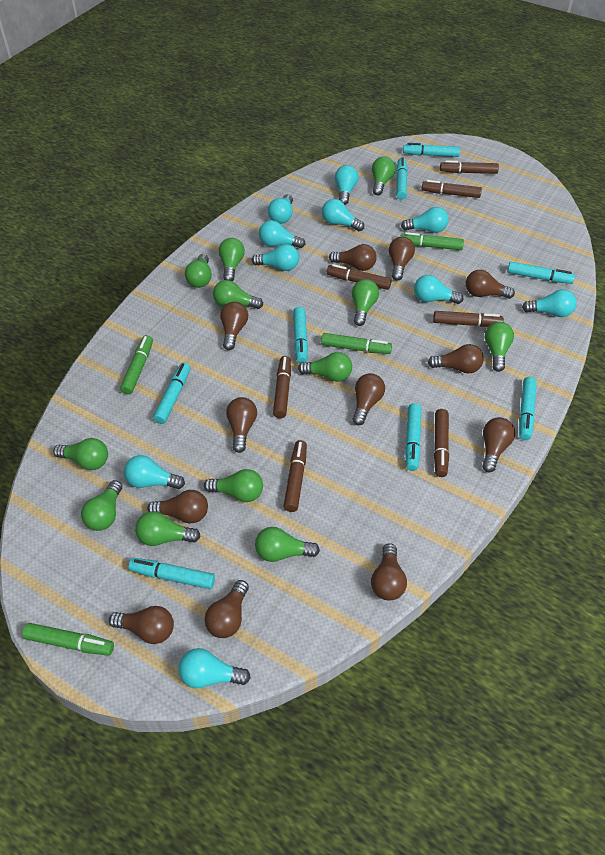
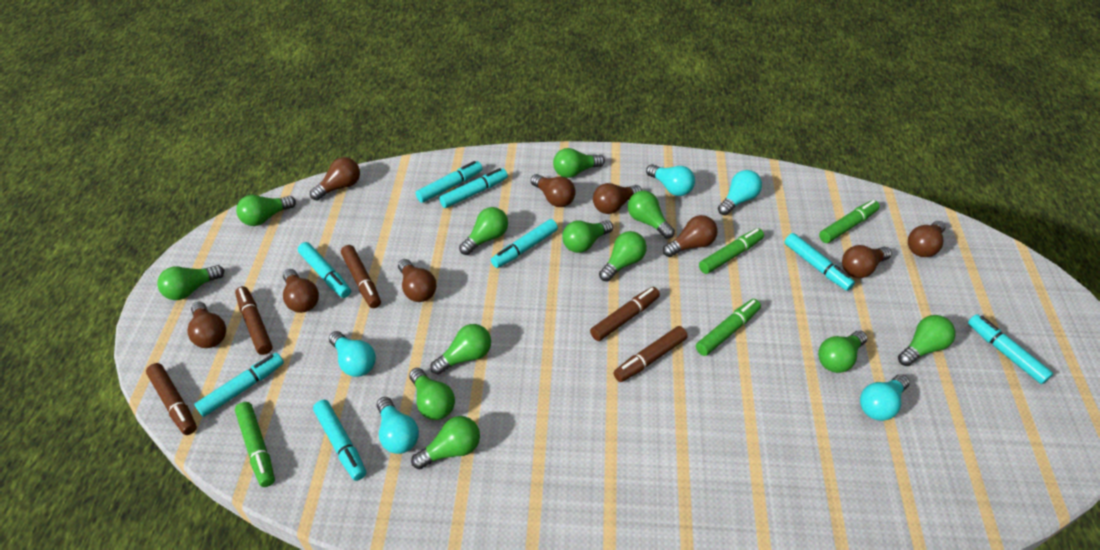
brown light bulb: 12 -> 9
brown marker: 7 -> 5
turquoise light bulb: 10 -> 5

